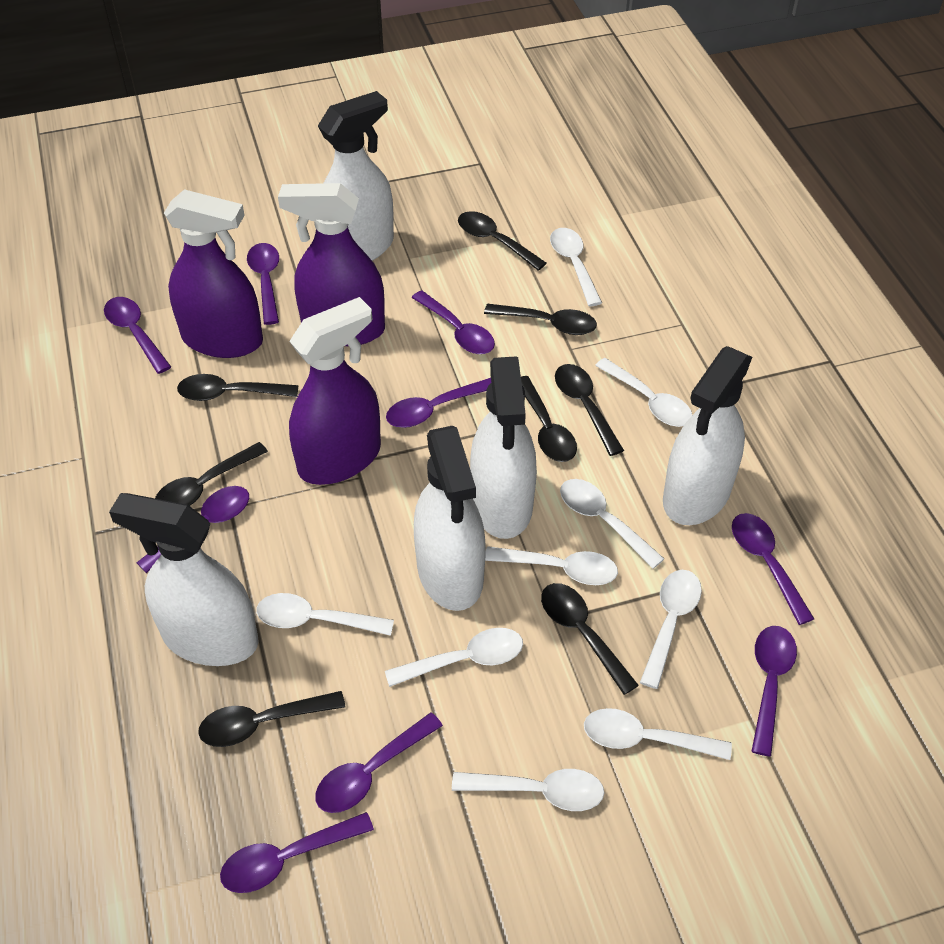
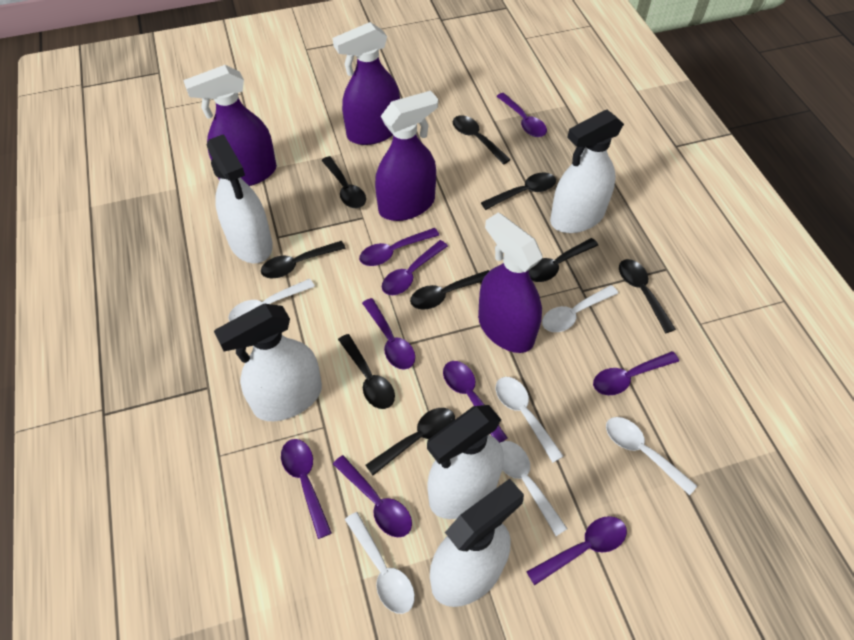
black spoon: 8 -> 9
purple spray bottle: 3 -> 4
white spoon: 9 -> 6

